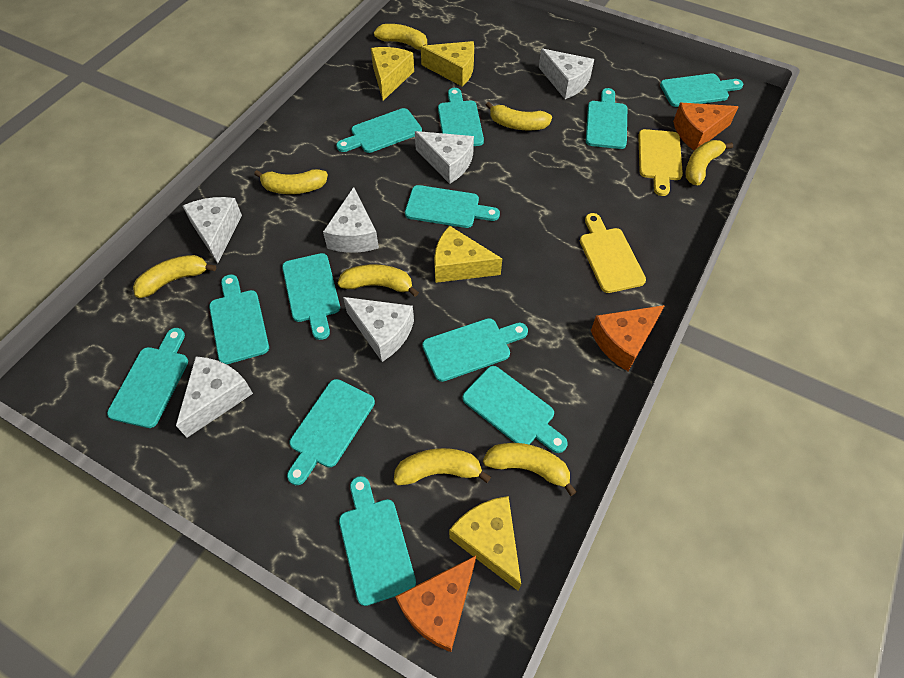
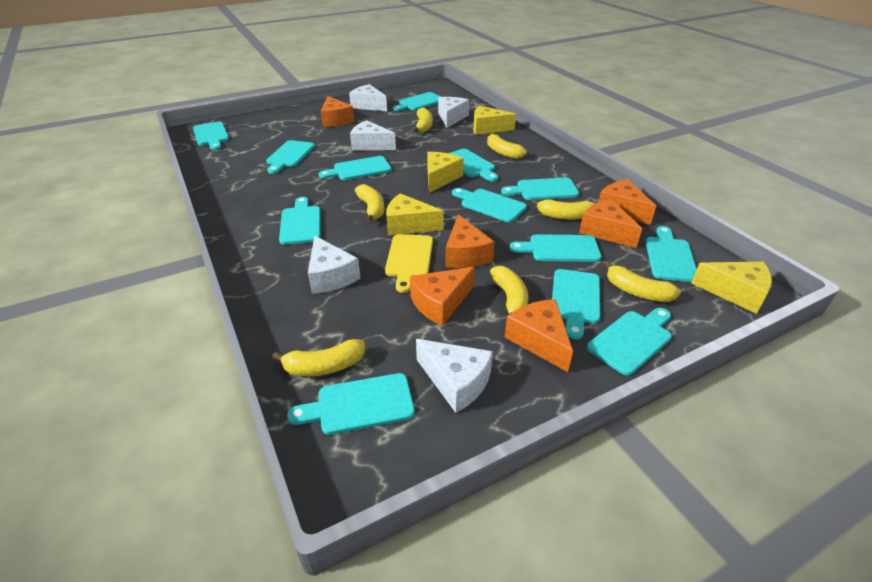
orange cheese: 3 -> 6
turquoise cutting board: 12 -> 13
white cheese: 6 -> 5
yellow banana: 8 -> 7
yellow cutting board: 2 -> 1

